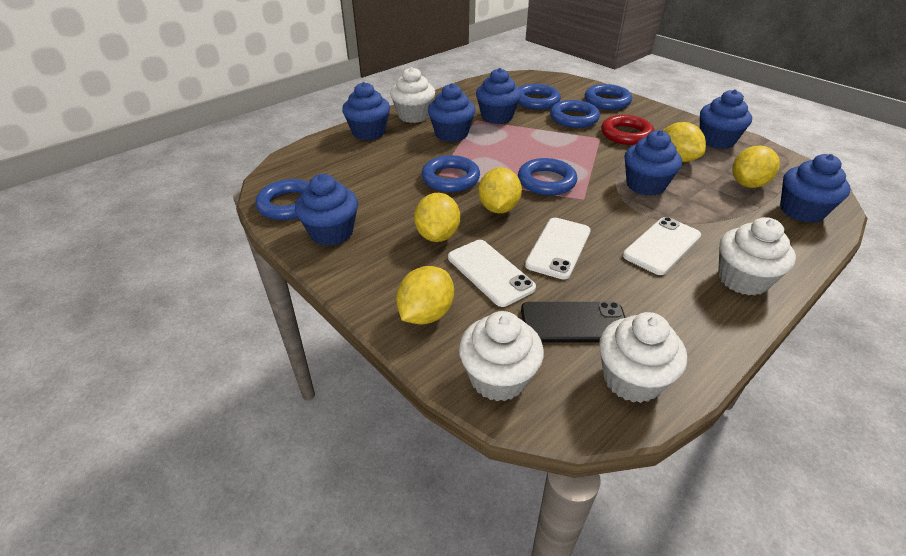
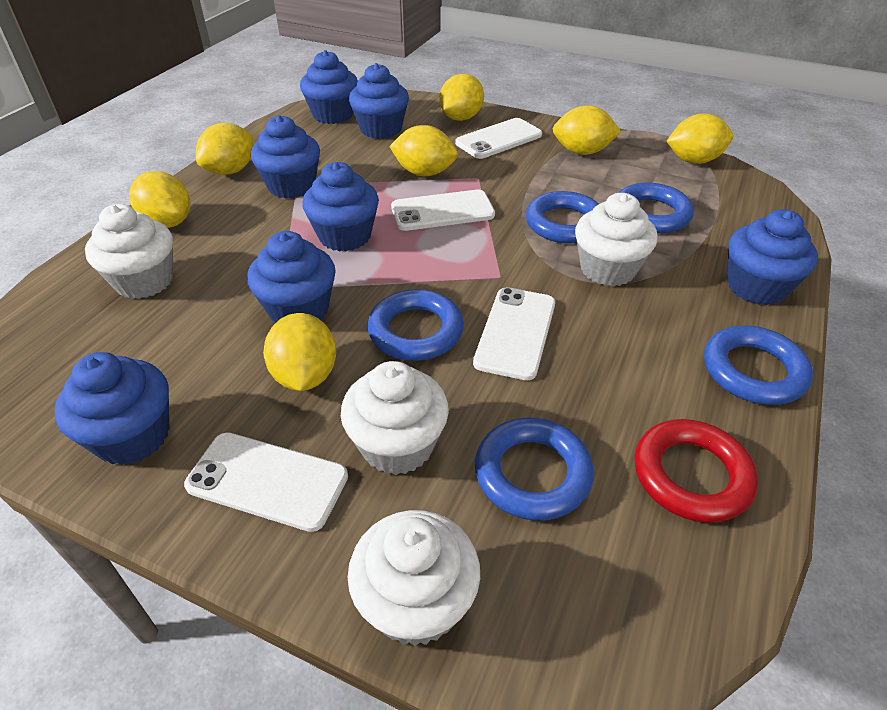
black phone: 1 -> 0
blue ring: 6 -> 5
white phone: 3 -> 4
yellow lemon: 5 -> 7

